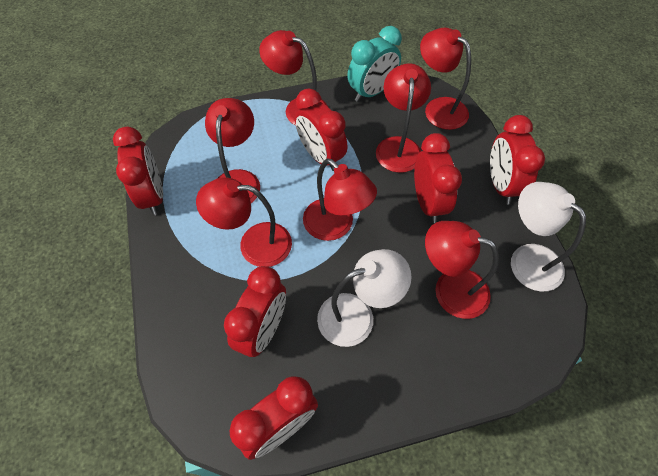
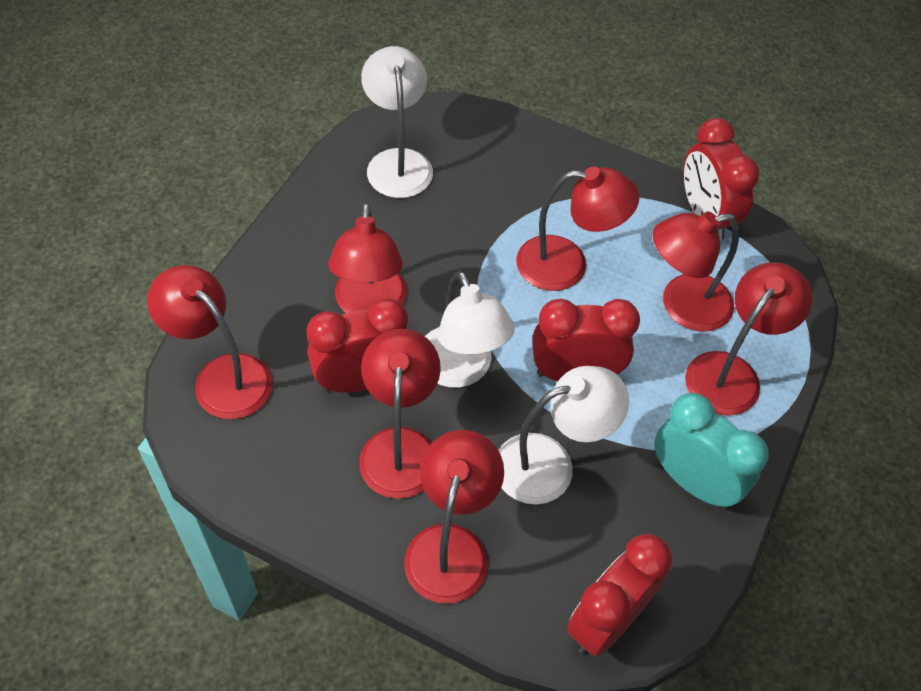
red clock: 6 -> 4
white lamp: 2 -> 3

